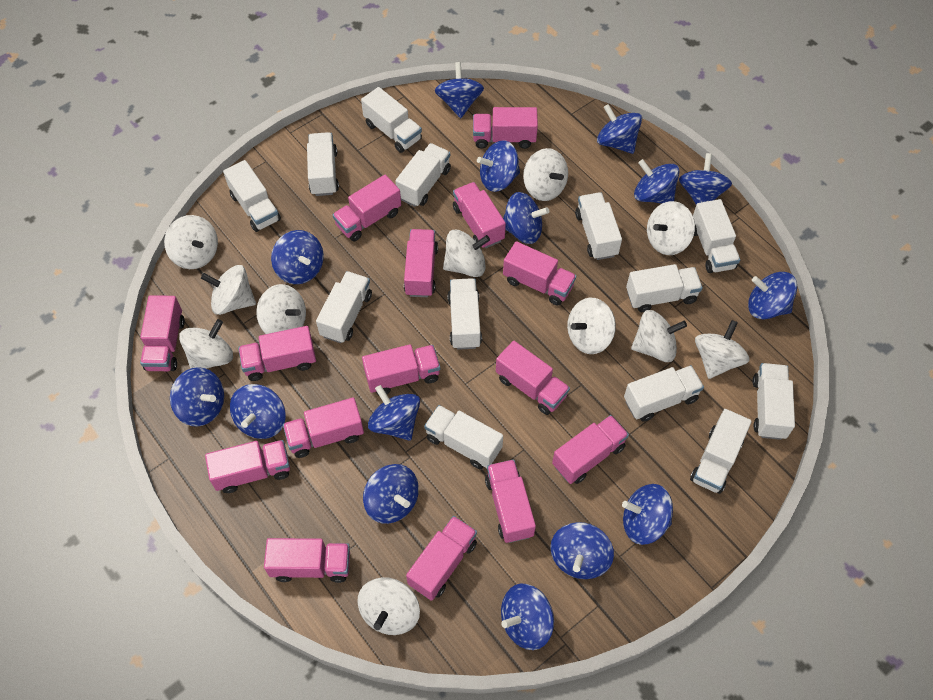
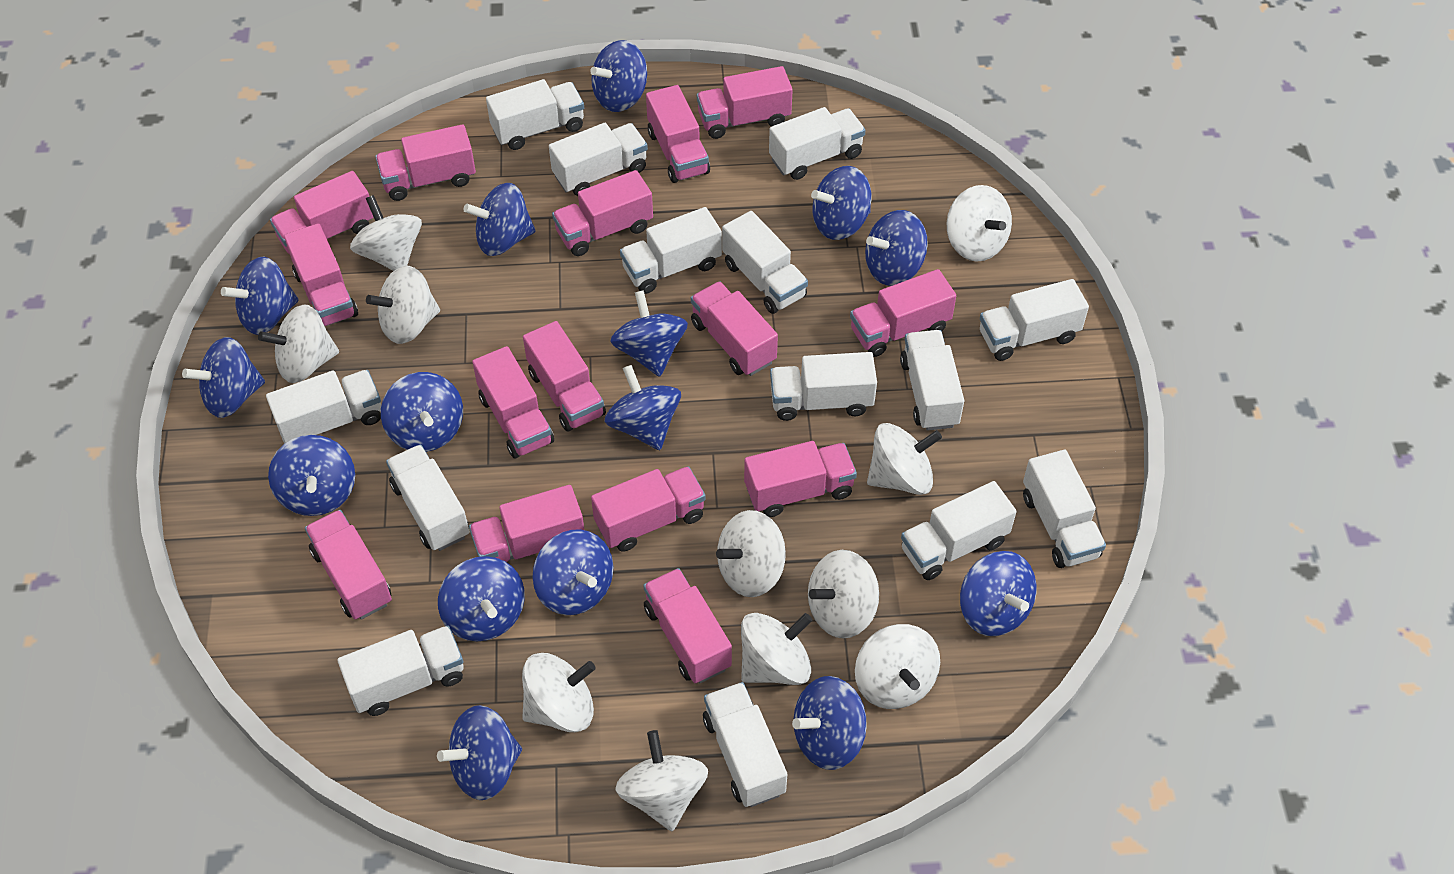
white truck: 13 -> 14

